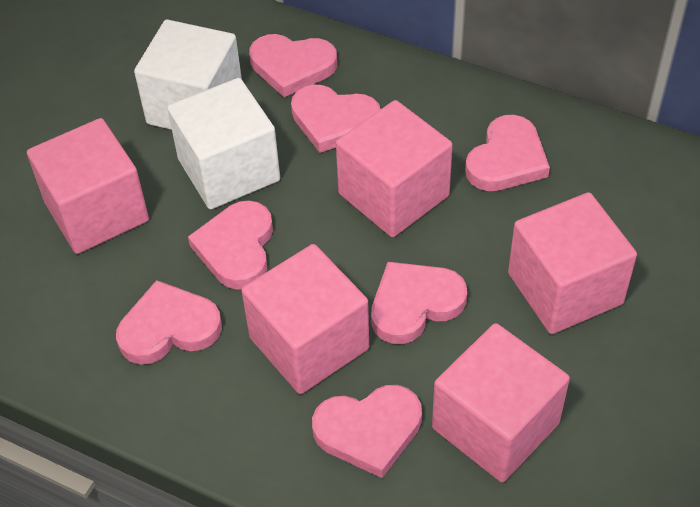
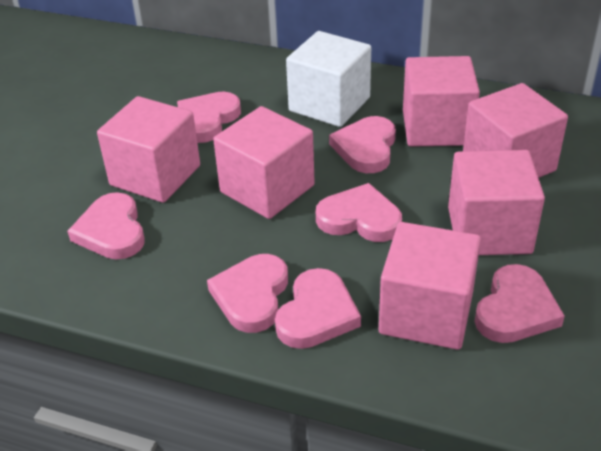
pink cube: 5 -> 6
white cube: 2 -> 1

